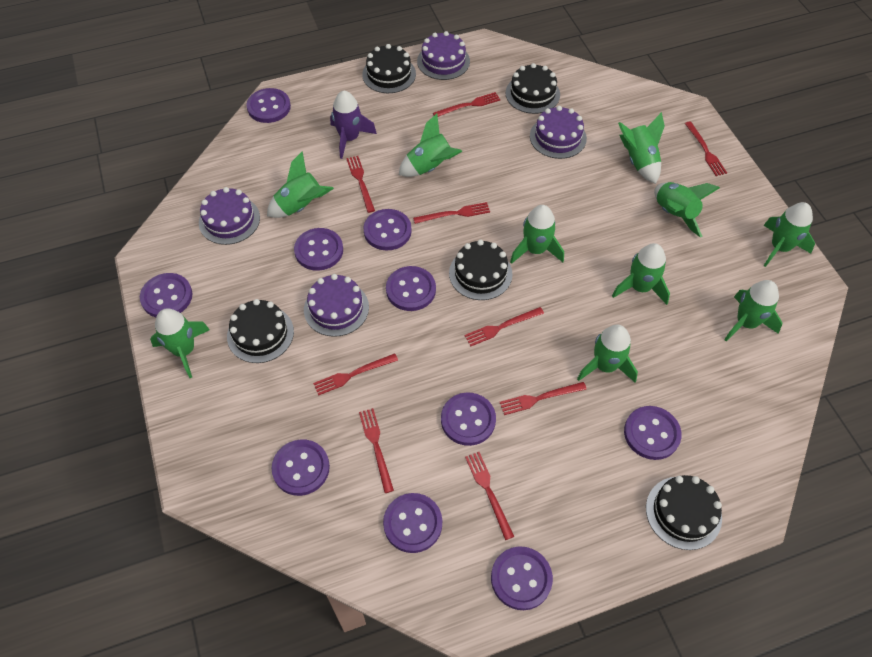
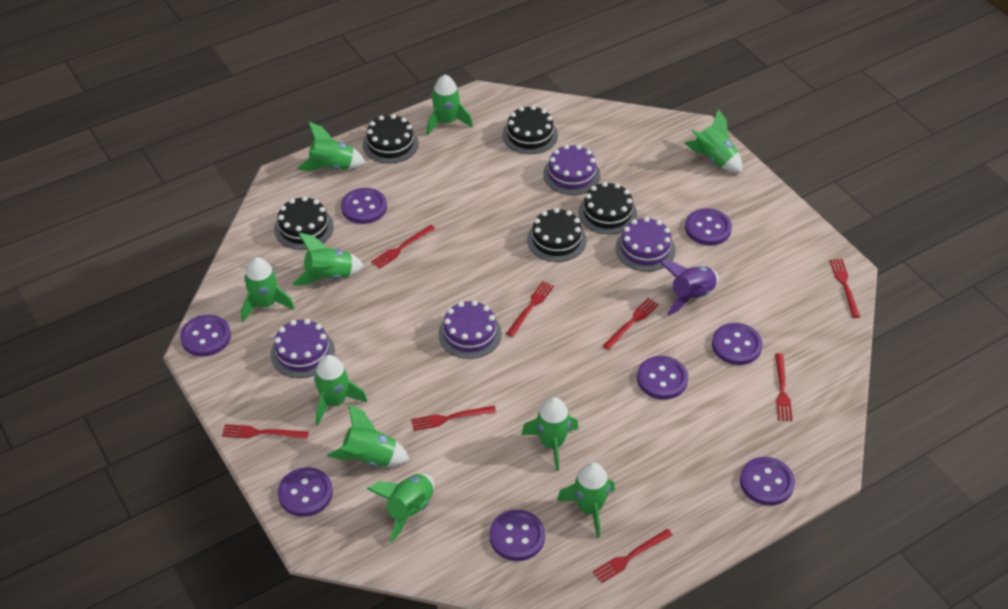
purple button: 10 -> 8
red fork: 9 -> 8

